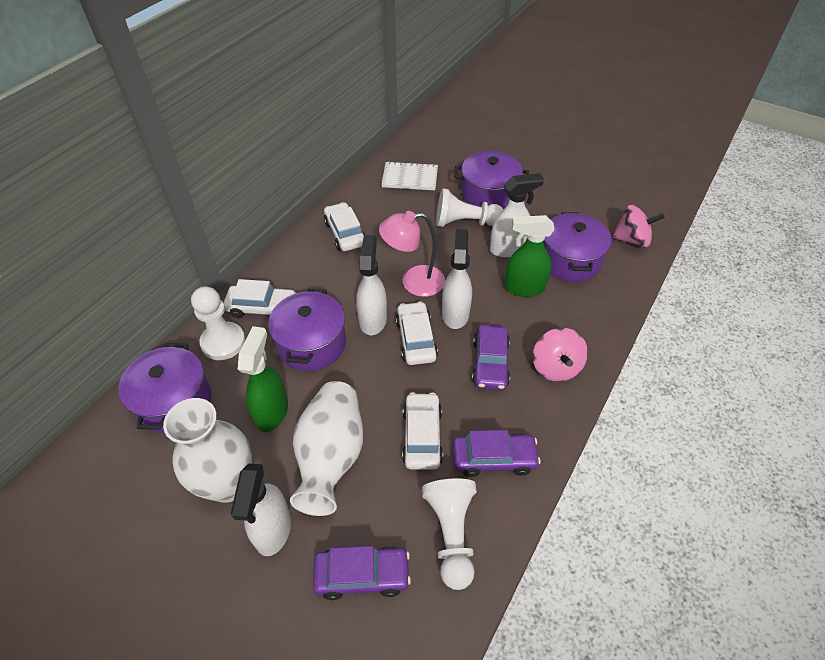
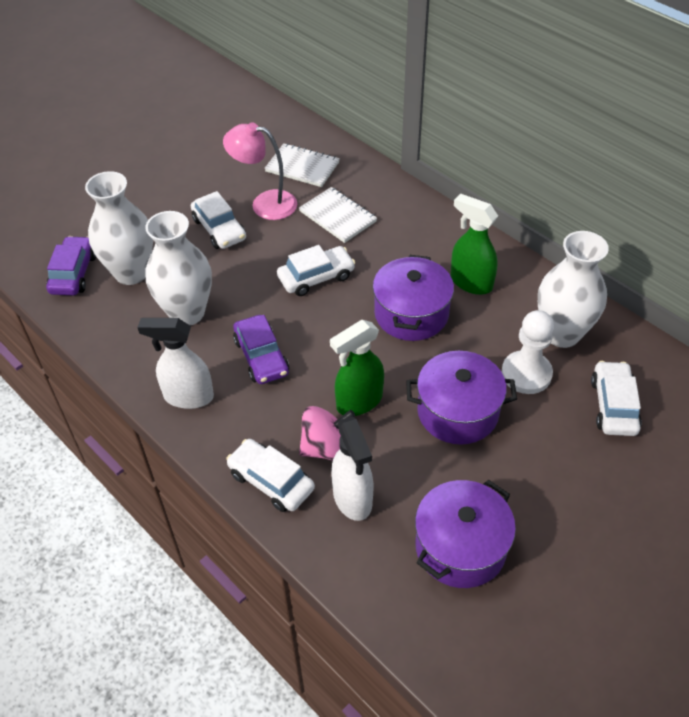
pink spinning top: 2 -> 1
purple car: 3 -> 2
purple pot: 4 -> 3
white notebook: 1 -> 2
white pawn: 3 -> 1
white spray bottle: 4 -> 2
white vase: 2 -> 3

